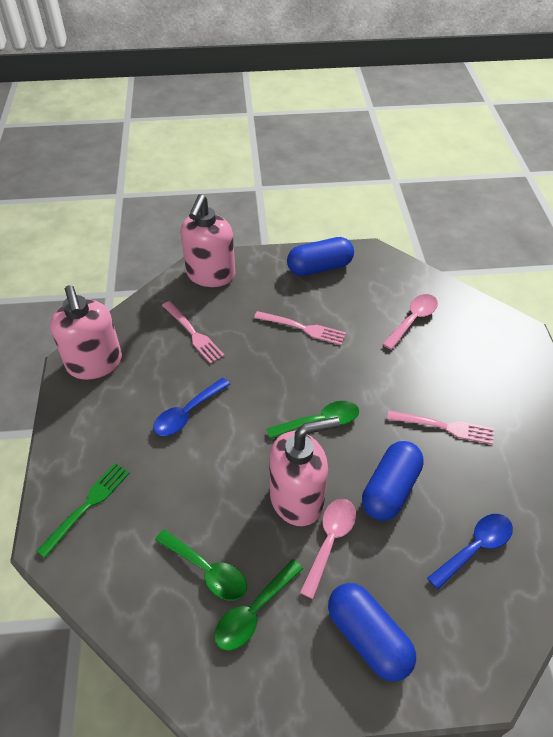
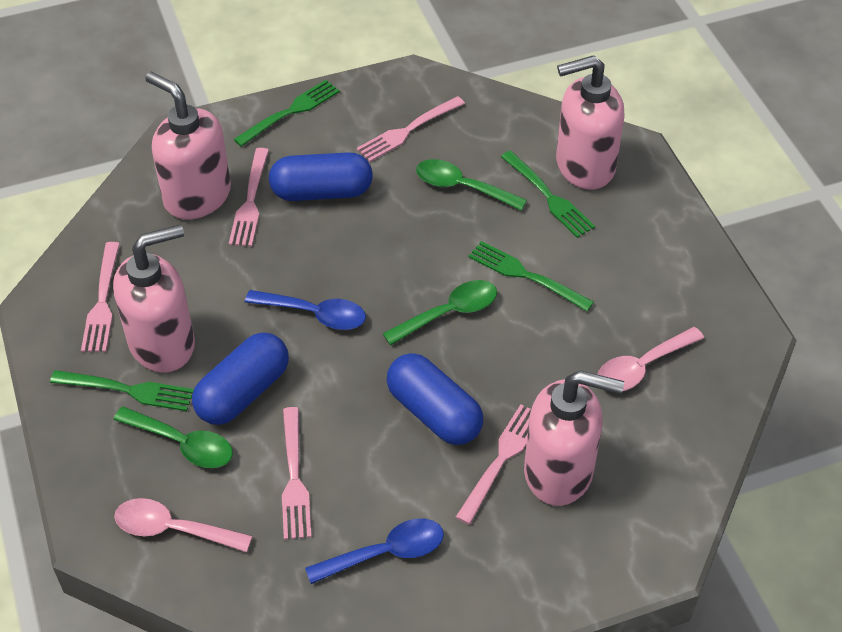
green fork: 1 -> 4
pink fork: 3 -> 5
pink soap dispenser: 3 -> 4

